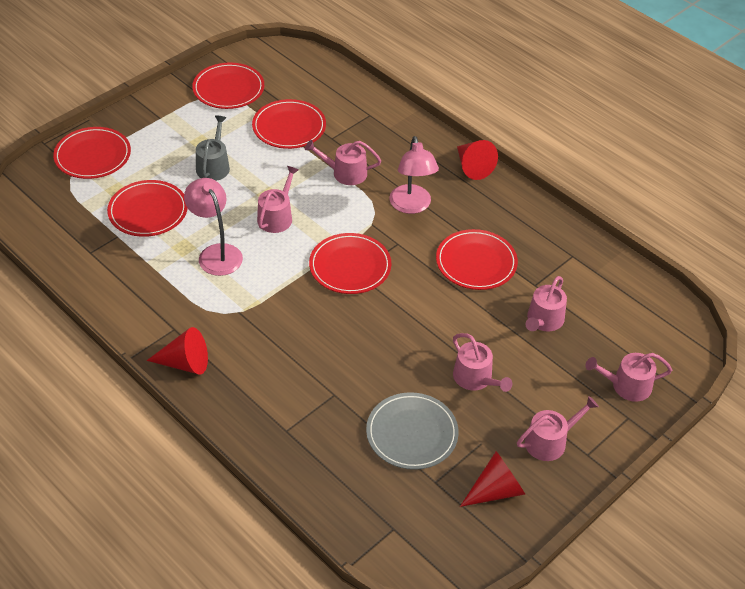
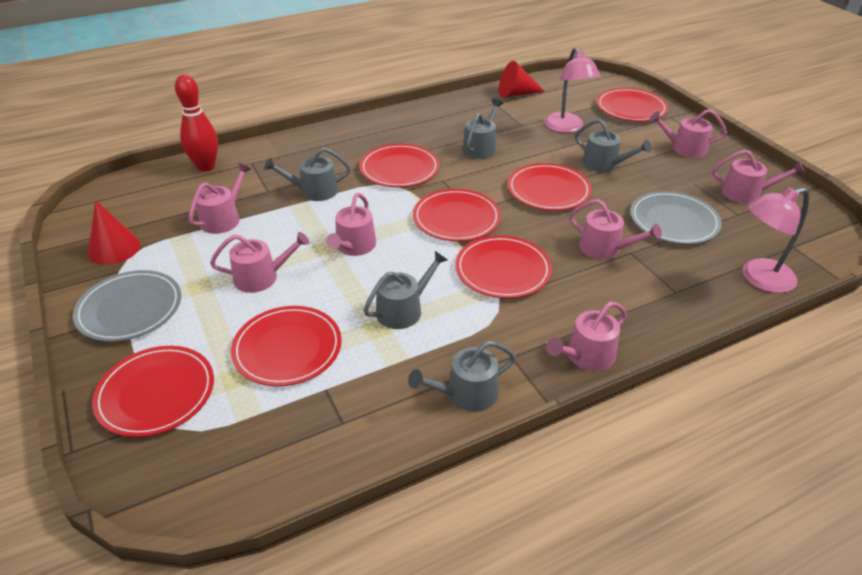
grey plate: 1 -> 2
grey watering can: 1 -> 5
pink watering can: 6 -> 7
red bowling pin: 0 -> 1
red cone: 3 -> 2
red plate: 6 -> 7

